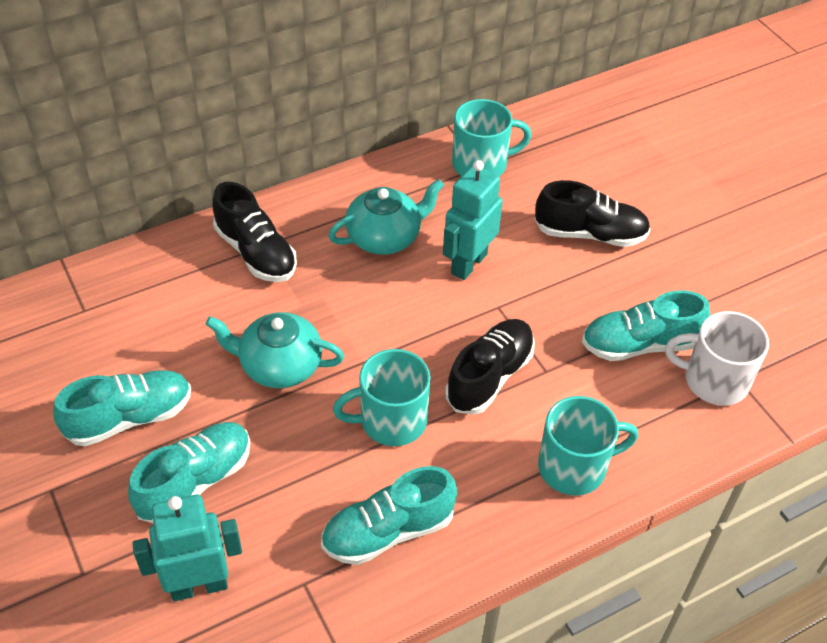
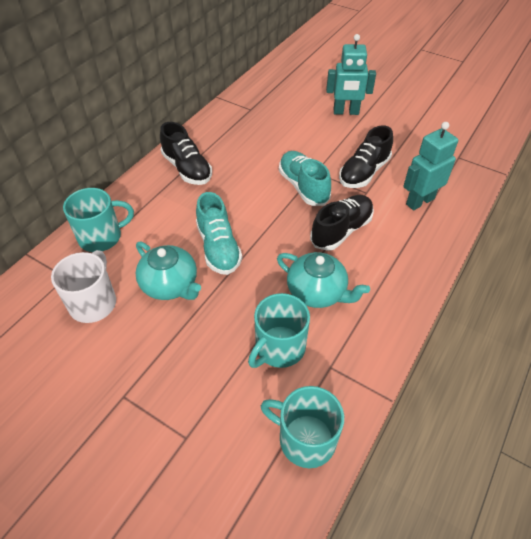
turquoise shoe: 4 -> 2

